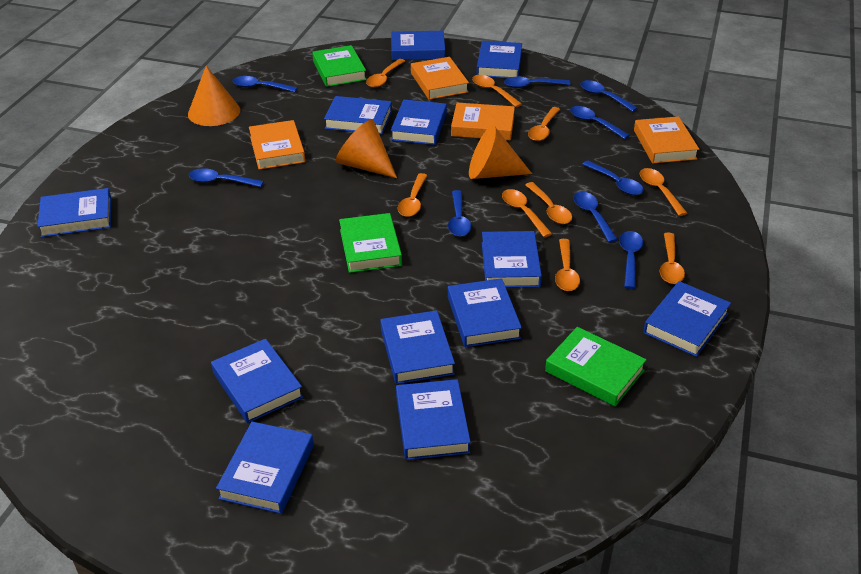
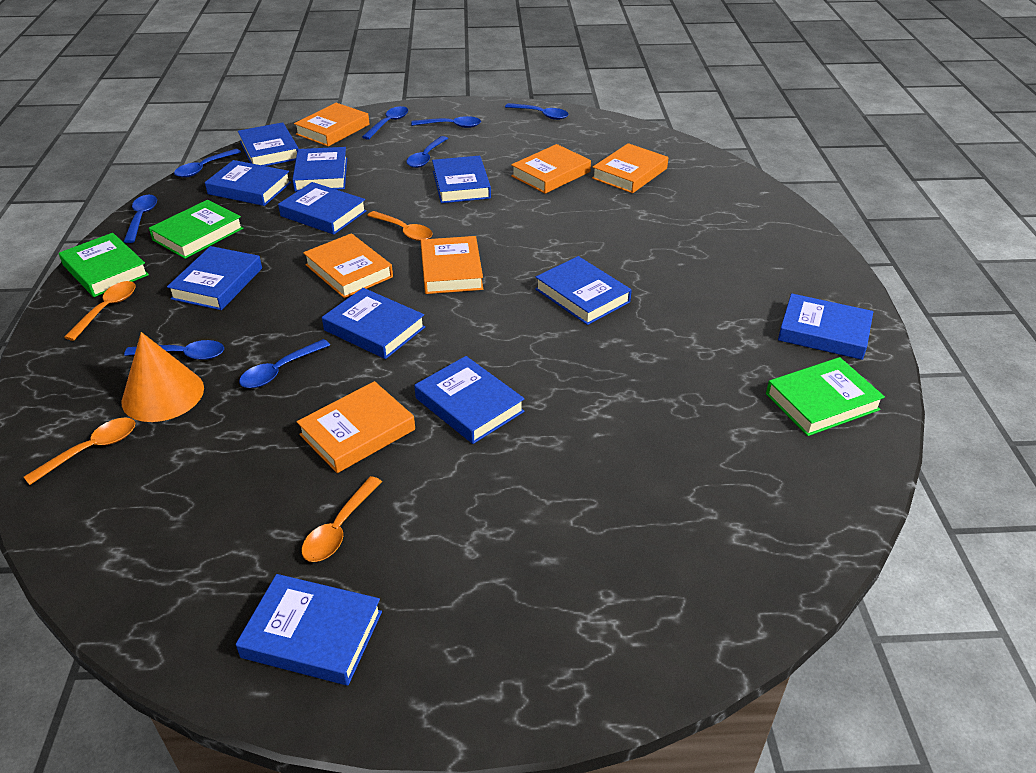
blue book: 12 -> 11
blue spoon: 9 -> 8
orange book: 4 -> 6
orange cone: 3 -> 1
orange spoon: 9 -> 4

